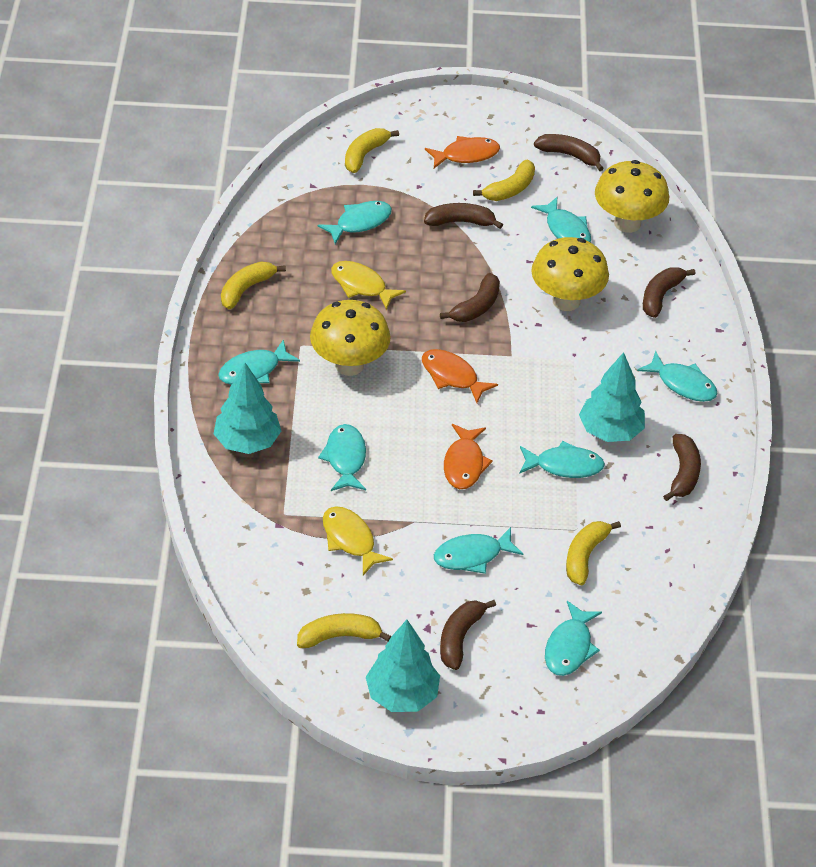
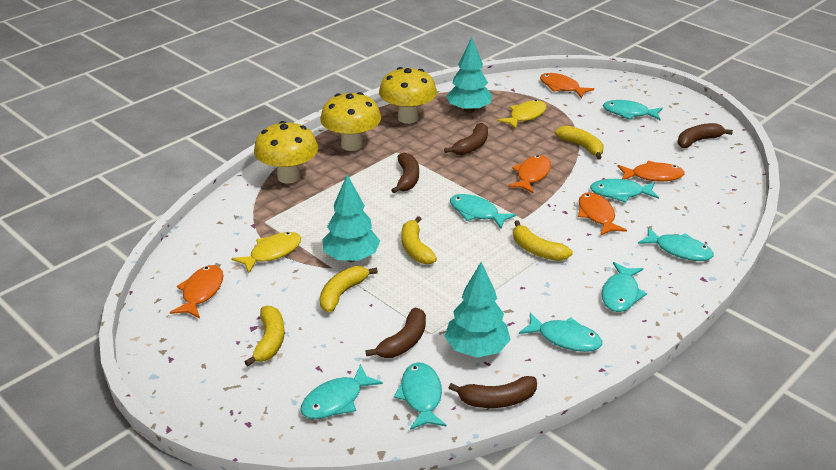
brown banana: 6 -> 5
orange fish: 3 -> 5

